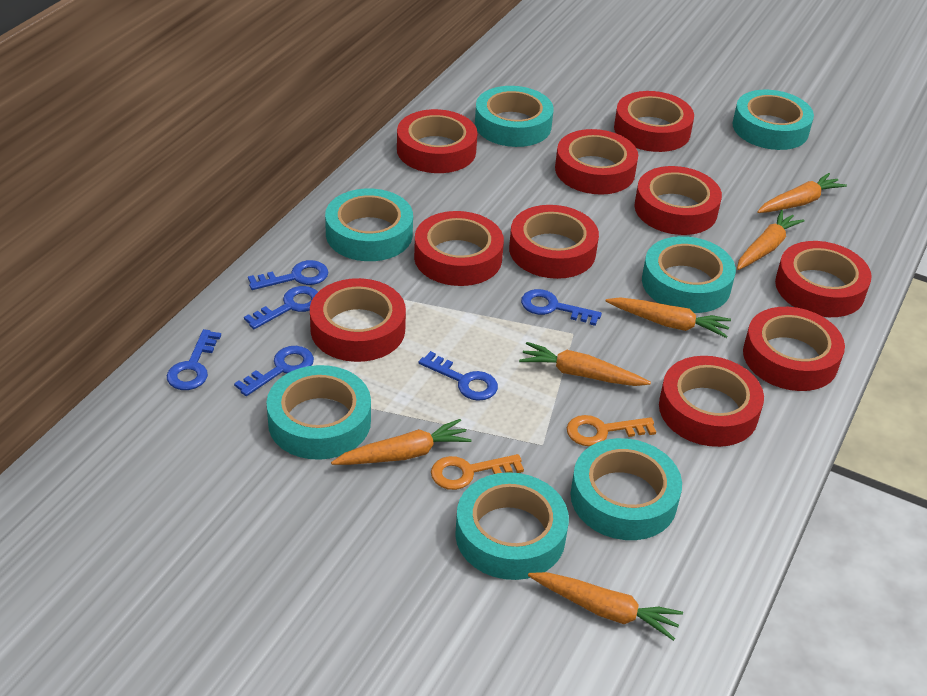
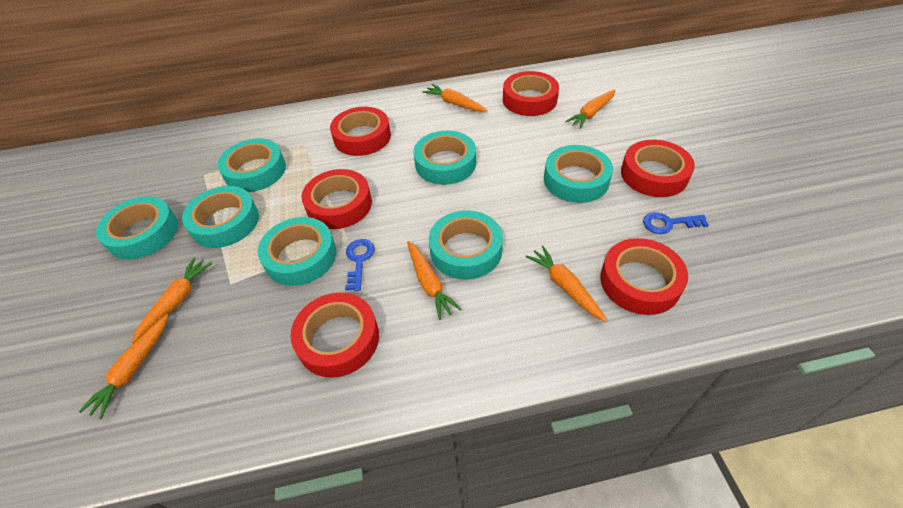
blue key: 6 -> 2
orange key: 2 -> 0
red tape: 10 -> 6

